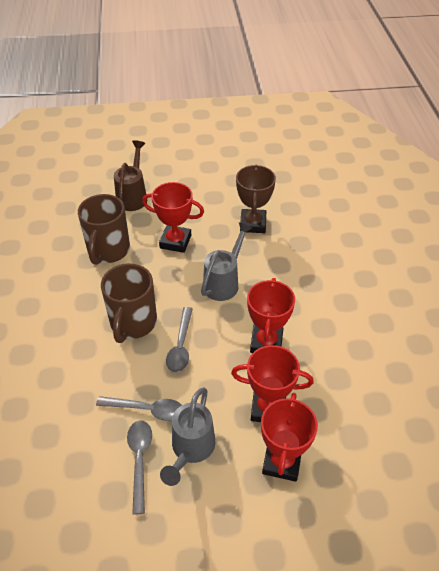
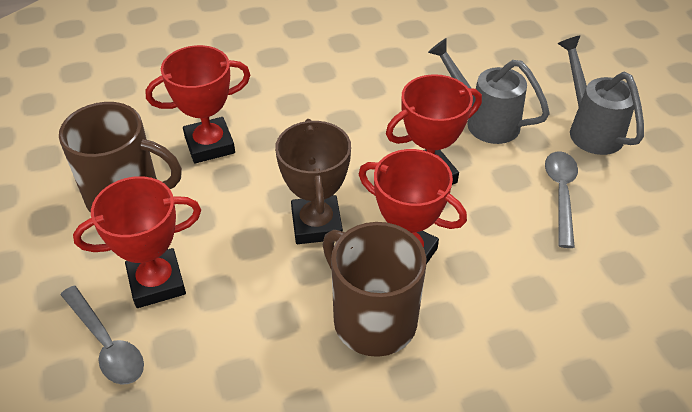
brown watering can: 1 -> 0
grey spoon: 3 -> 2

